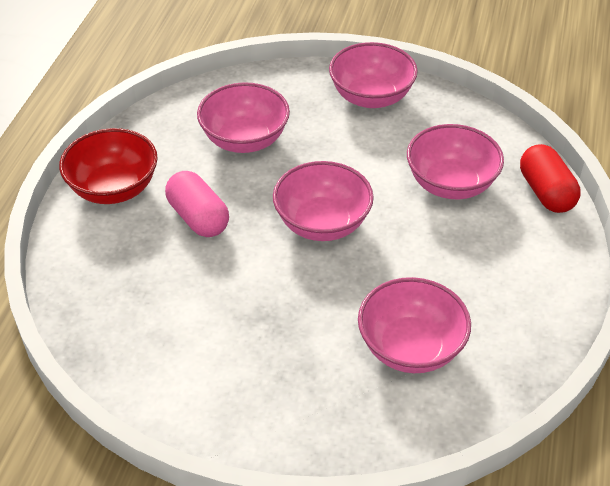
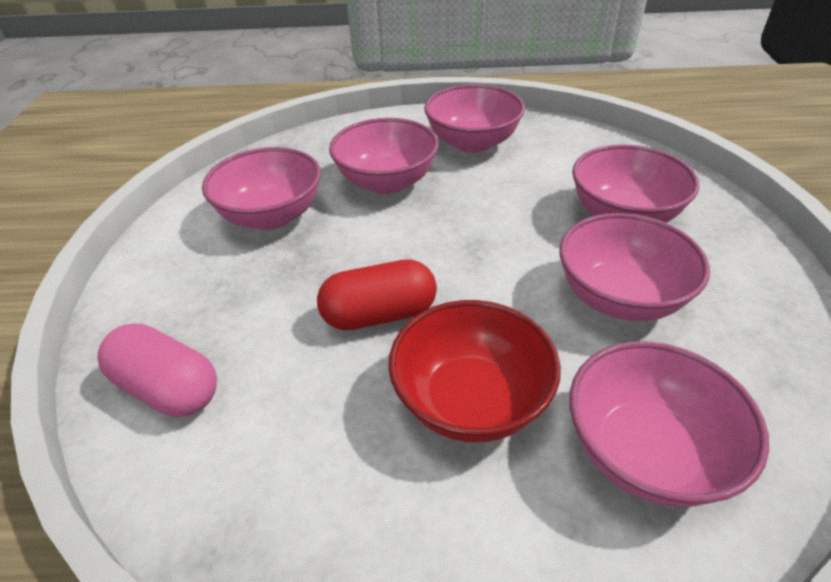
pink bowl: 5 -> 6

